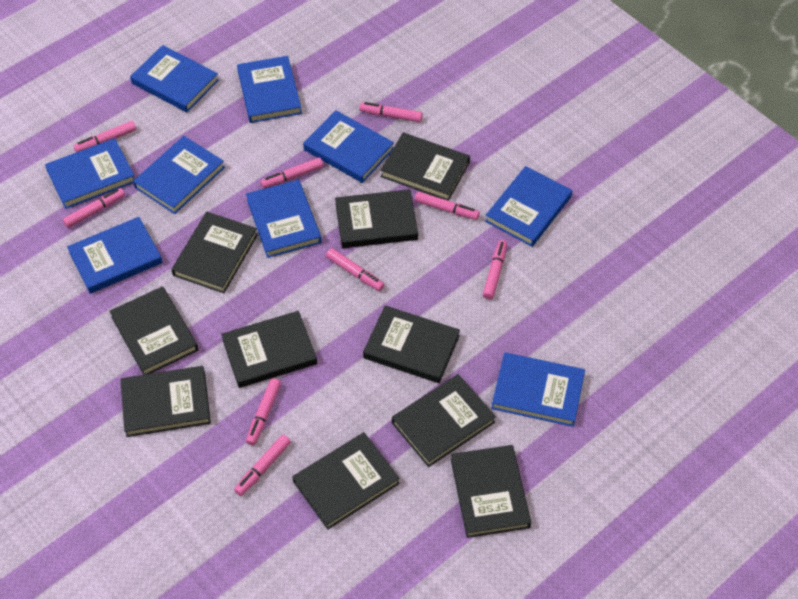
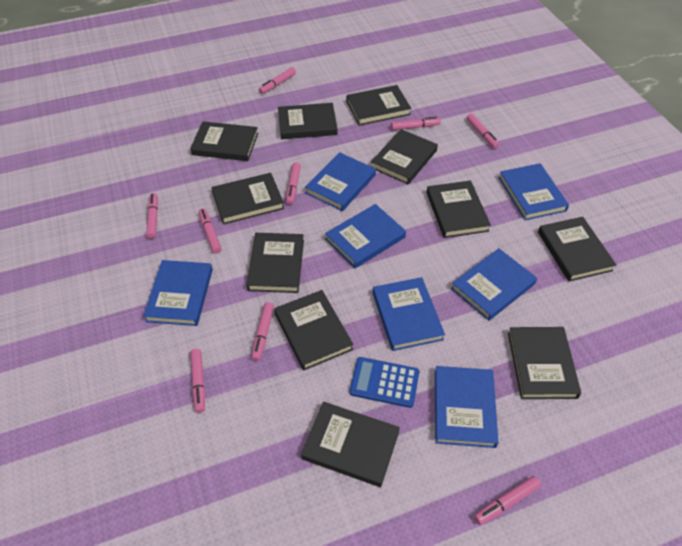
black book: 10 -> 11
blue book: 9 -> 7
blue calculator: 0 -> 1

